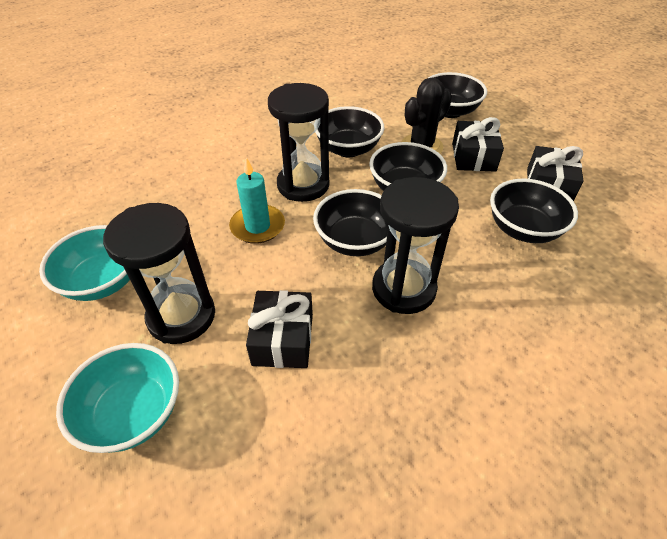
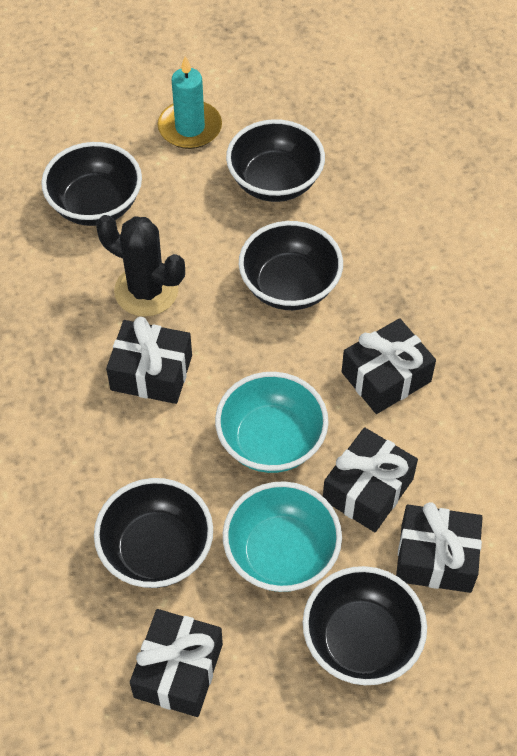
black gift: 3 -> 5
black hourglass: 3 -> 0

